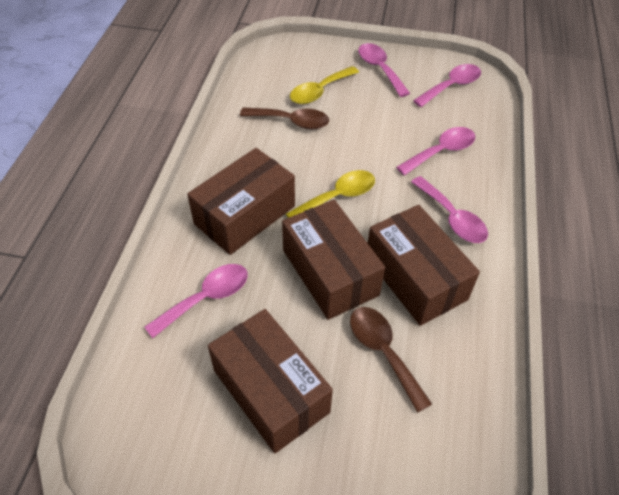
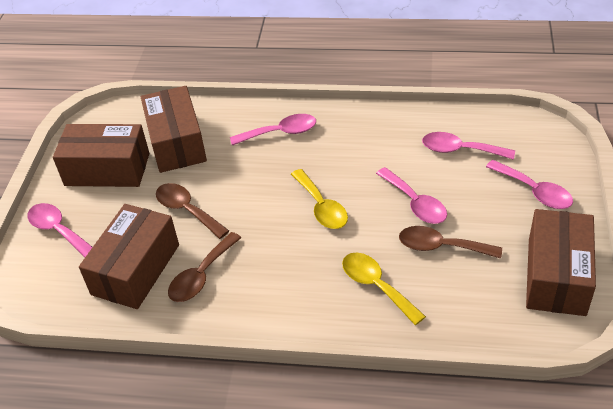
brown spoon: 2 -> 3

